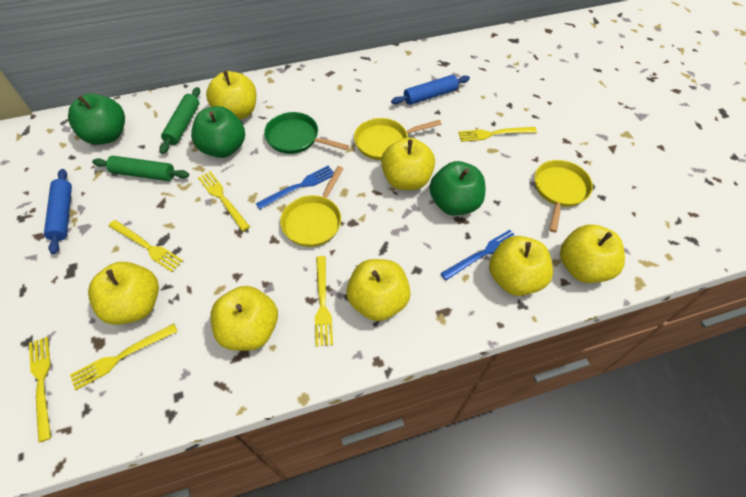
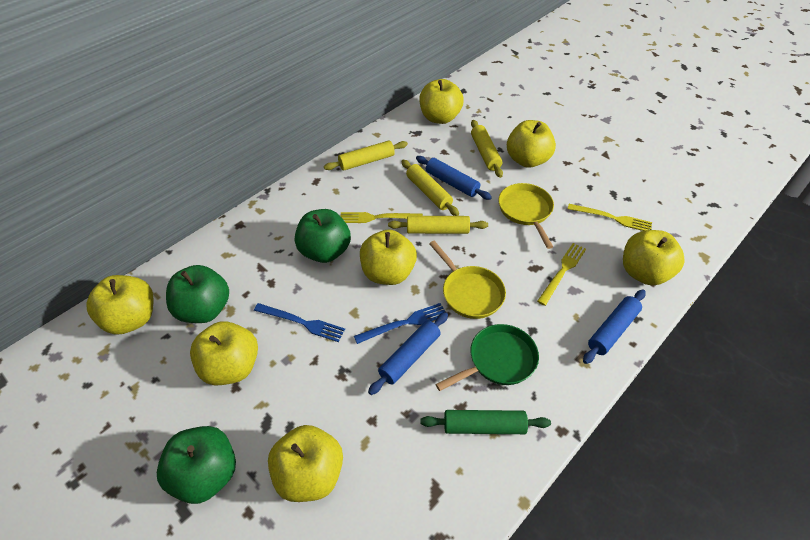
blue rolling pin: 2 -> 3
green rolling pin: 2 -> 1
yellow fork: 6 -> 3
yellow pan: 3 -> 2
yellow rolling pin: 0 -> 4

